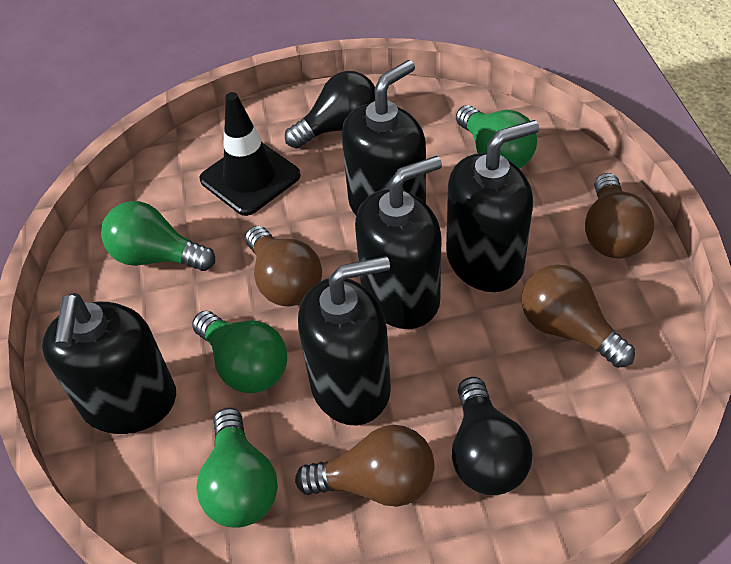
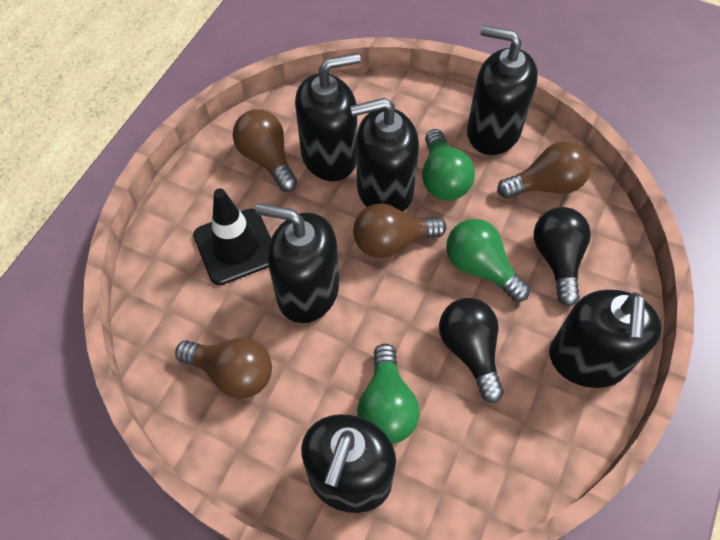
black soap dispenser: 5 -> 6
green light bulb: 4 -> 3

